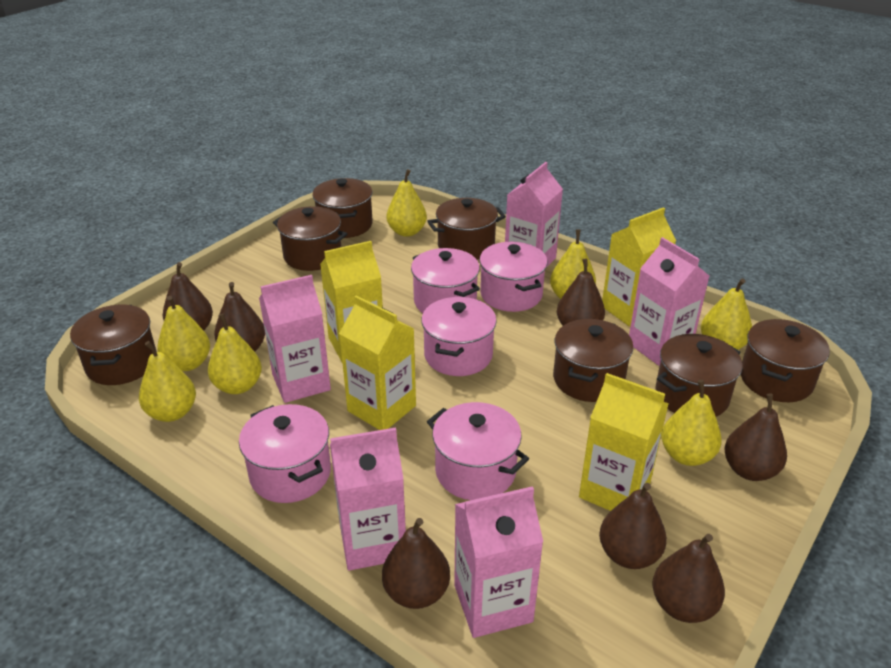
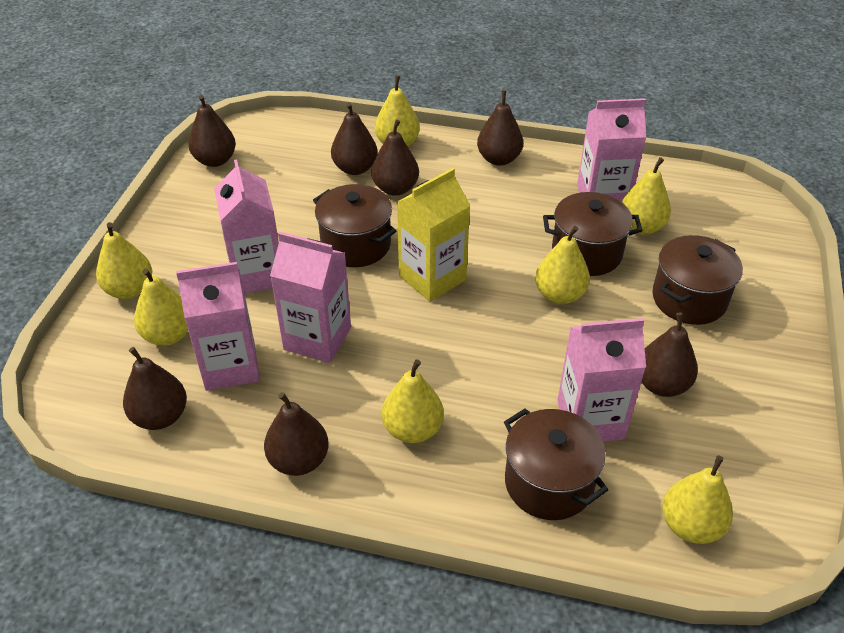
brown pot: 7 -> 4
pink pot: 5 -> 0
yellow carton: 4 -> 1

